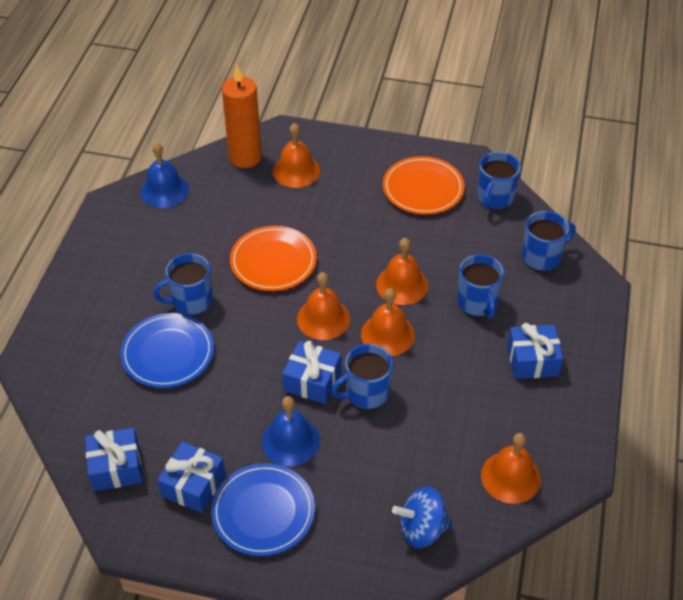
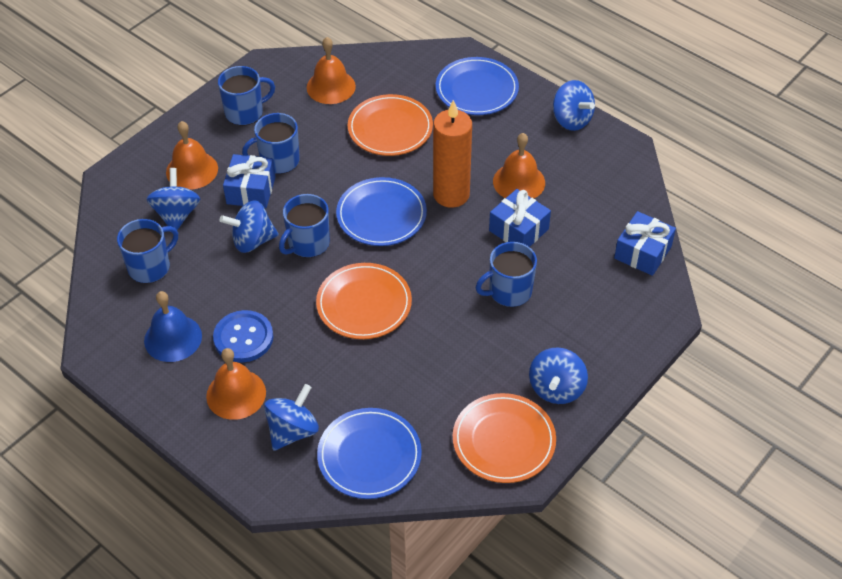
blue bell: 2 -> 1
blue button: 0 -> 1
blue gift: 4 -> 3
blue plate: 2 -> 3
blue spinning top: 1 -> 5
orange bell: 5 -> 4
orange plate: 2 -> 3

